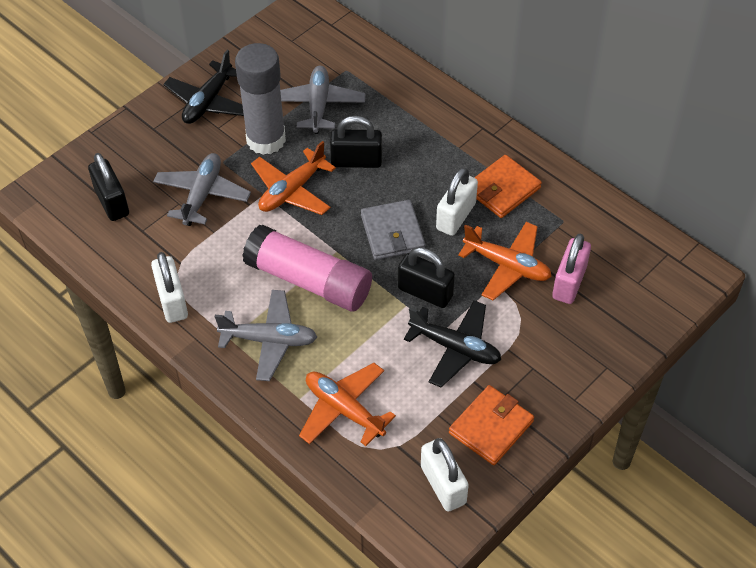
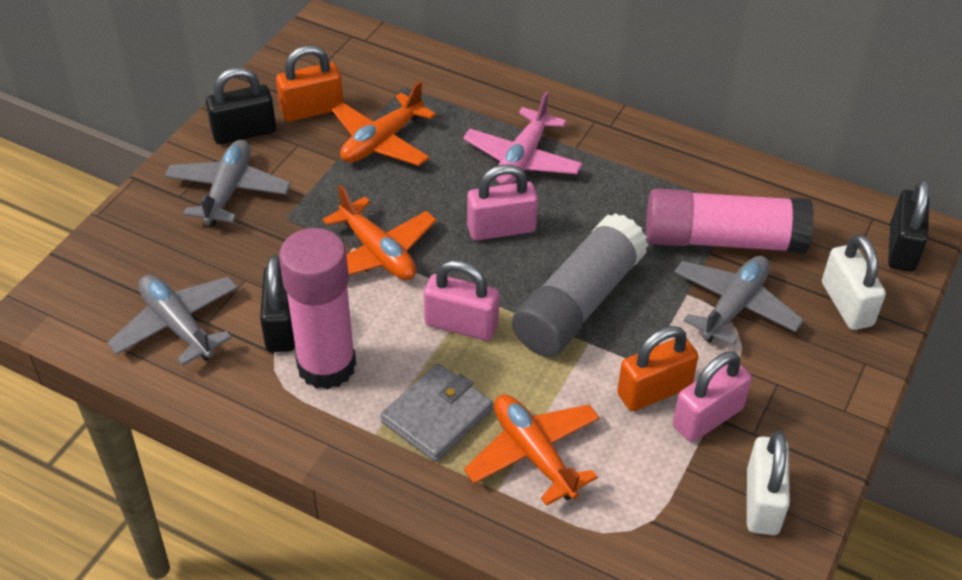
black plane: 2 -> 0
orange padlock: 0 -> 2
orange wallet: 2 -> 0
pink glue stick: 1 -> 2
pink padlock: 1 -> 3
pink plane: 0 -> 1
white padlock: 3 -> 2

